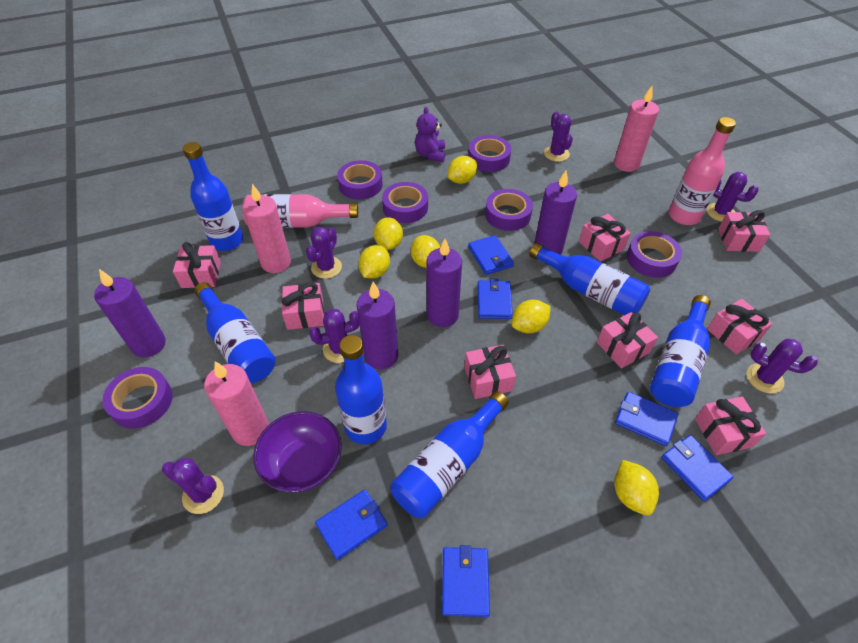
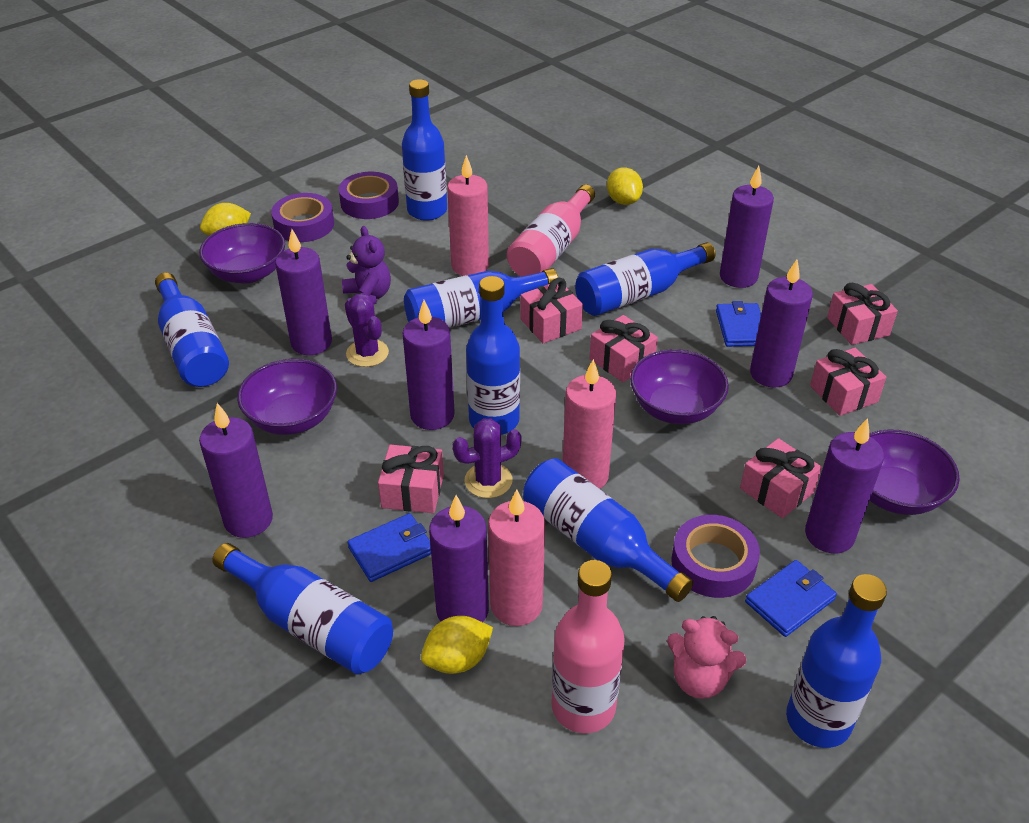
blue bottle: 6 -> 8
blue wallet: 6 -> 3
pink gift: 8 -> 6
pink teddy bear: 0 -> 1
purple bowl: 1 -> 4
purple cactus: 6 -> 2
purple candle: 4 -> 7
purple tape: 6 -> 3
yellow lemon: 6 -> 3

